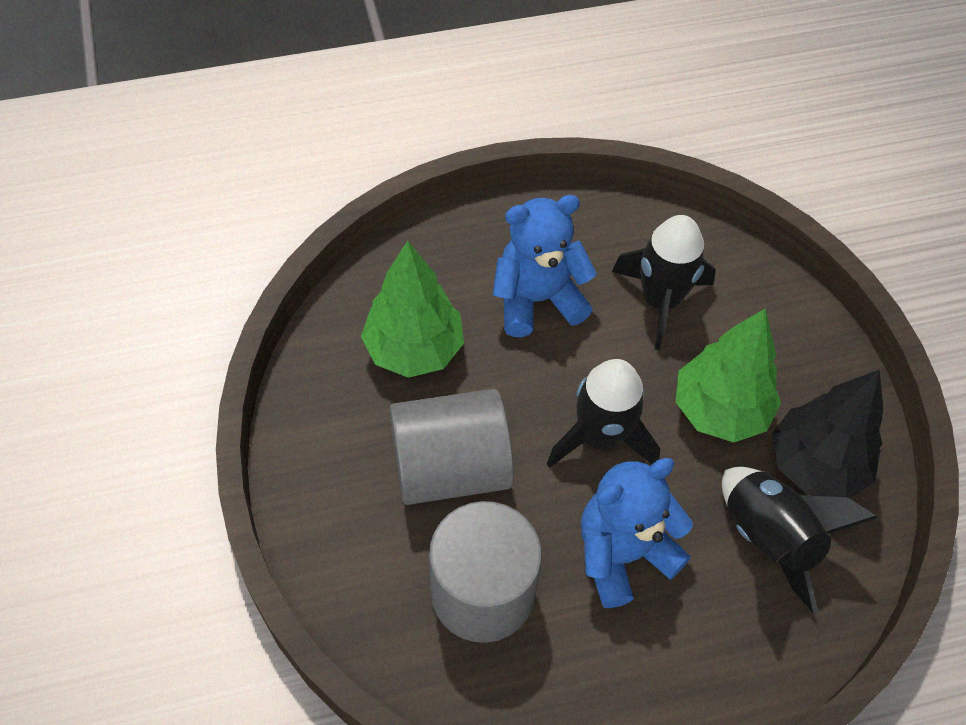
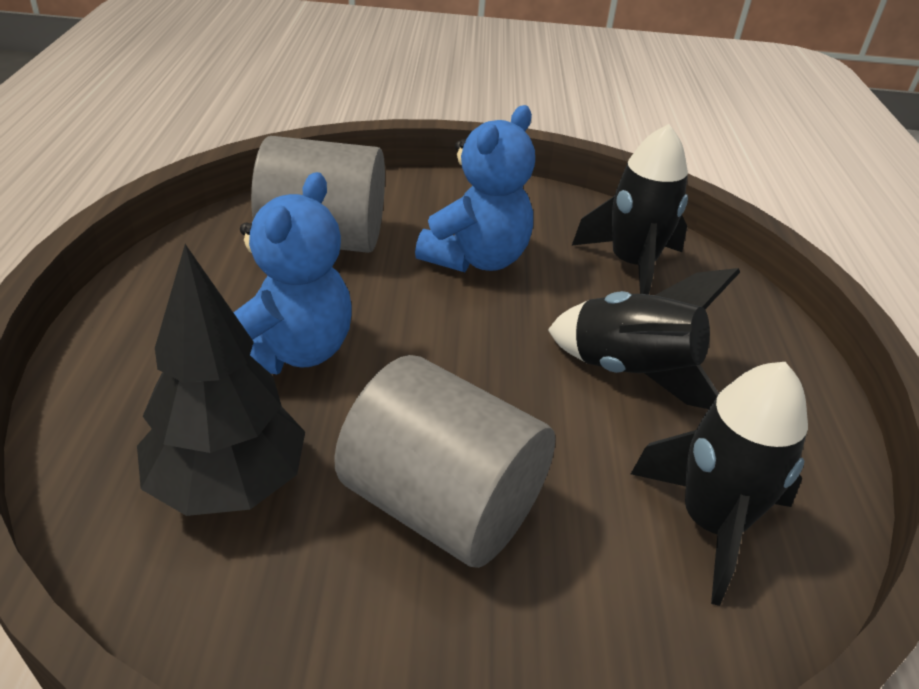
green tree: 2 -> 0

